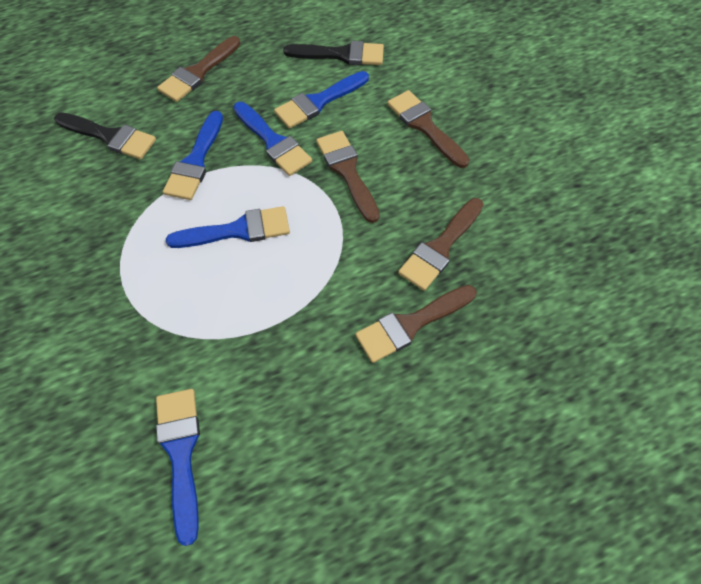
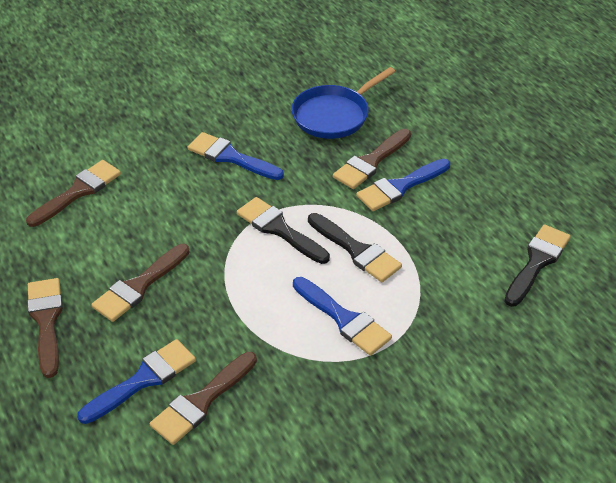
black brush: 2 -> 3
blue brush: 5 -> 4
blue pan: 0 -> 1

